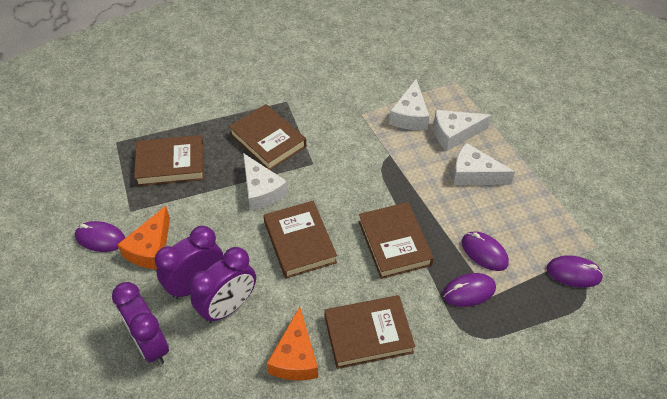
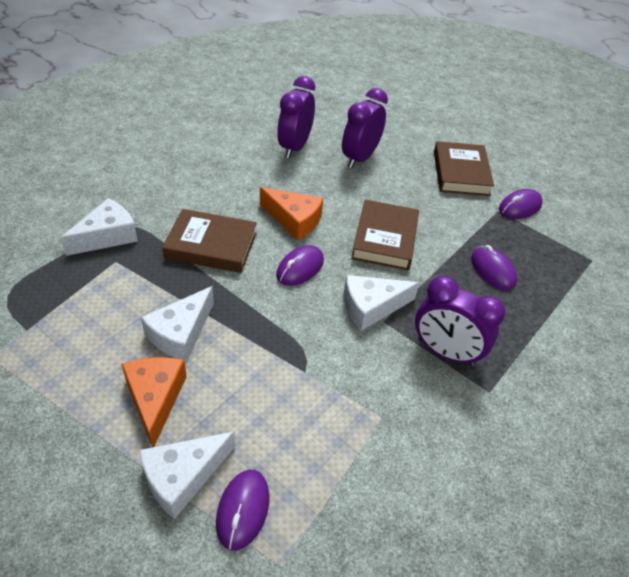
brown book: 5 -> 3

